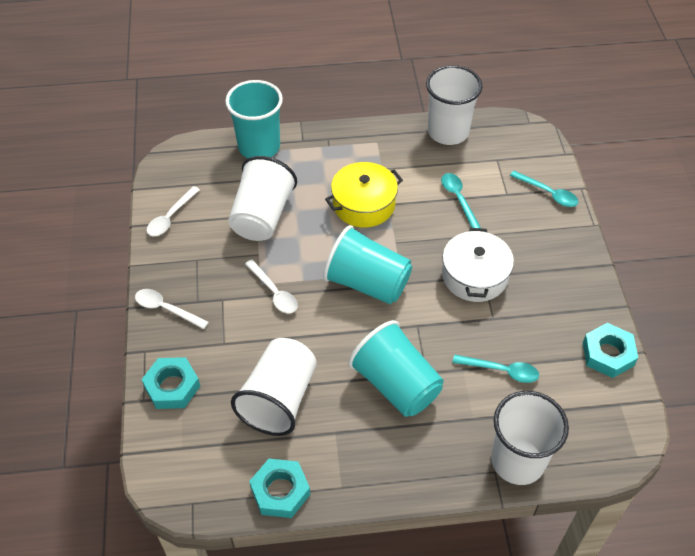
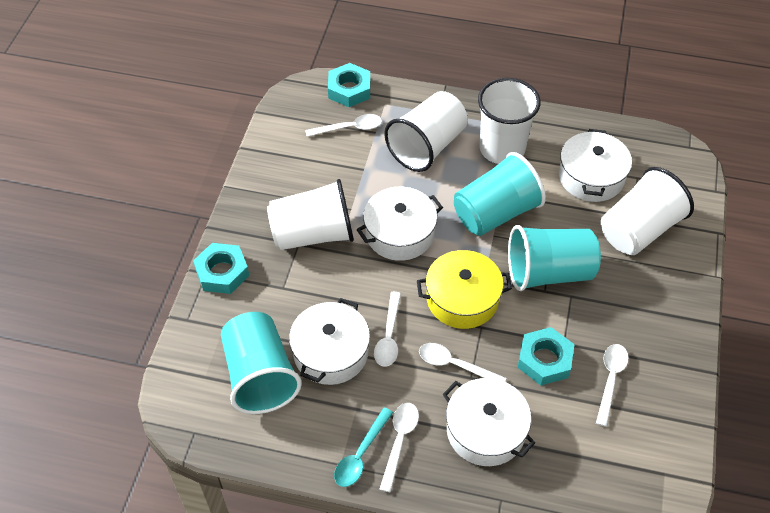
turquoise spoon: 3 -> 1
white pot: 1 -> 4
white spoon: 3 -> 5

